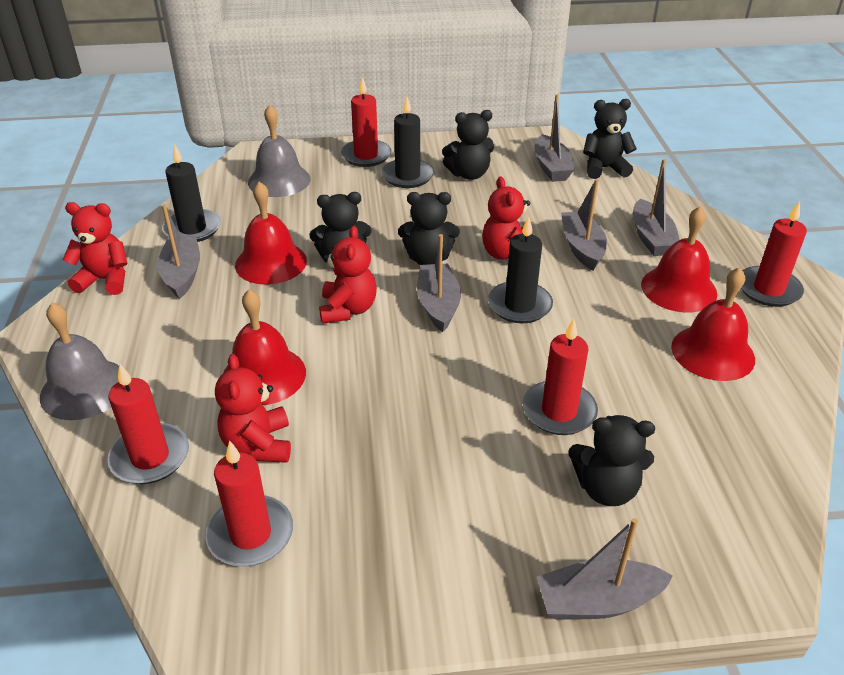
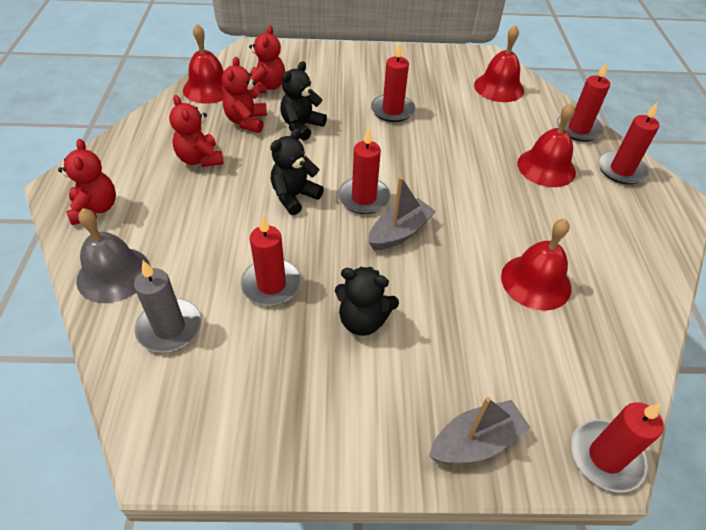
black candle: 3 -> 0
black teddy bear: 5 -> 3
grey bell: 2 -> 1
grey boat: 6 -> 2
grey candle: 0 -> 1
red candle: 5 -> 6

